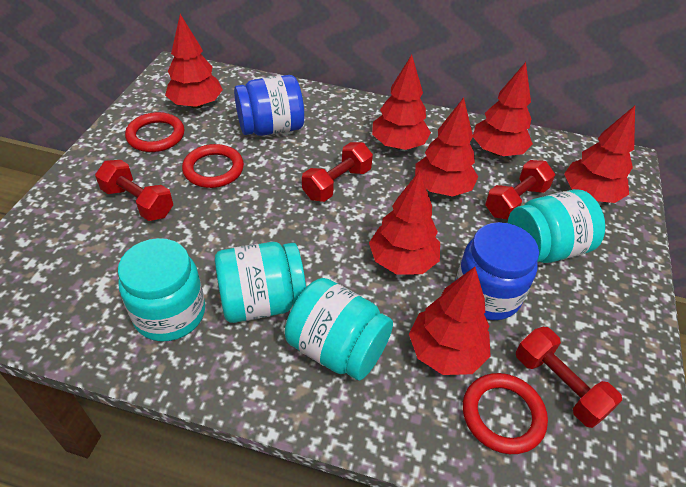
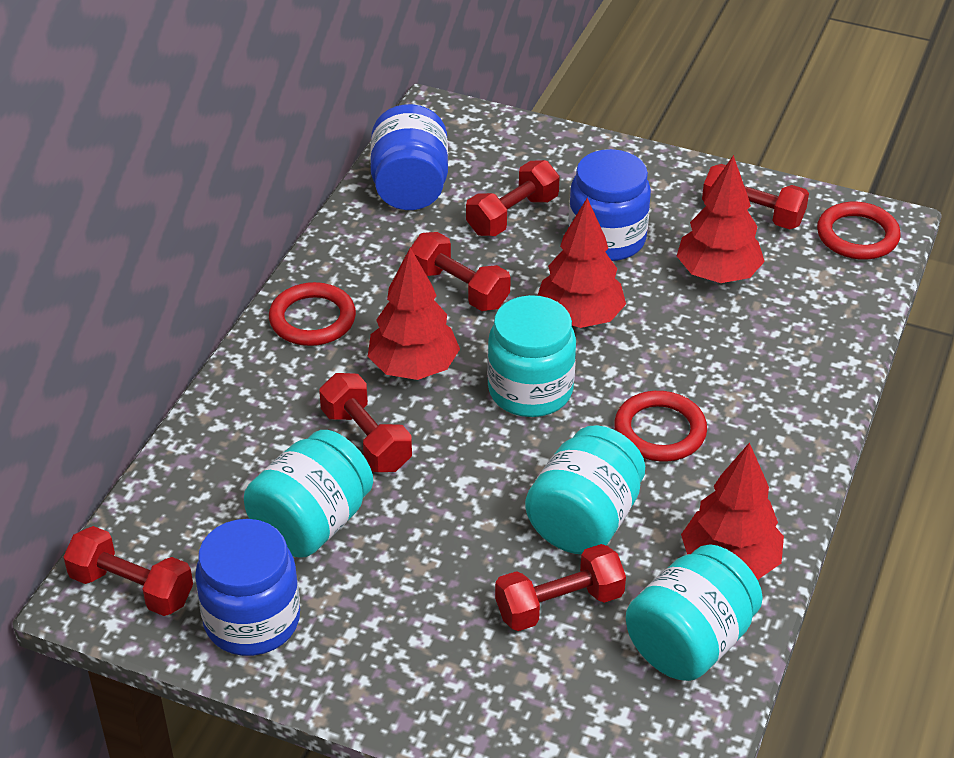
blue jar: 2 -> 3
red dumbbell: 4 -> 6
red tree: 7 -> 4

